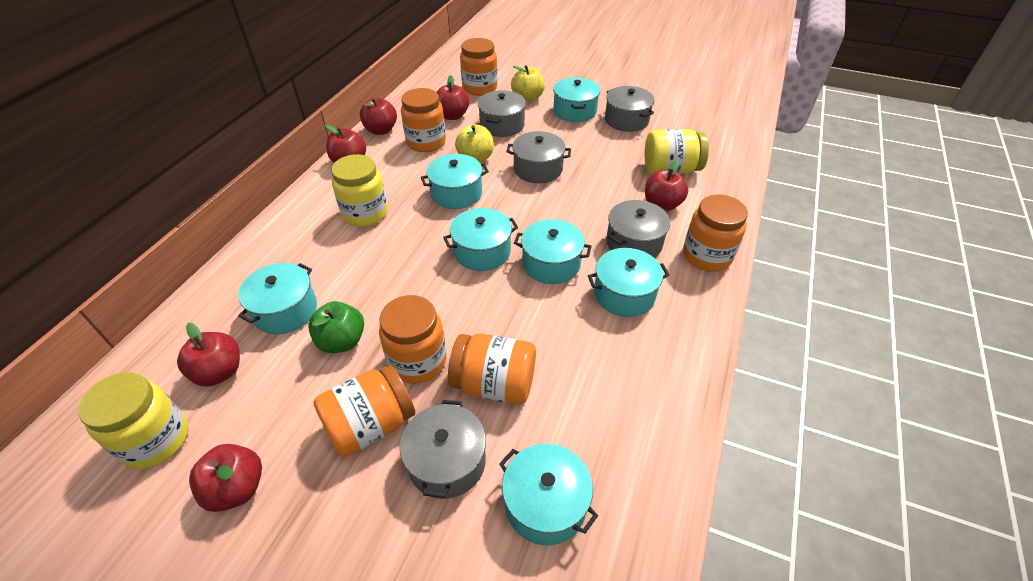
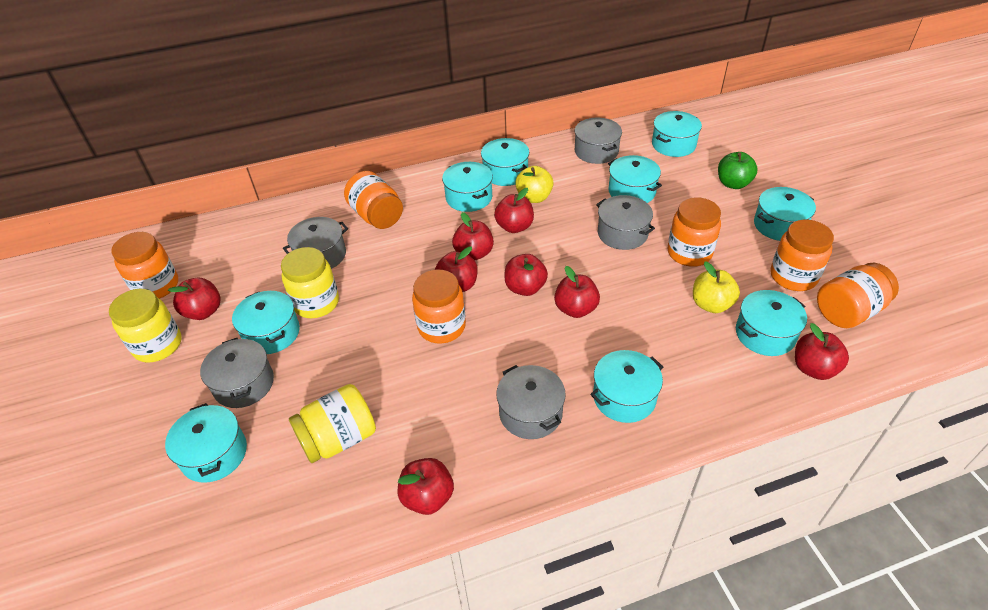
red apple: 6 -> 8
turquoise pot: 7 -> 9

